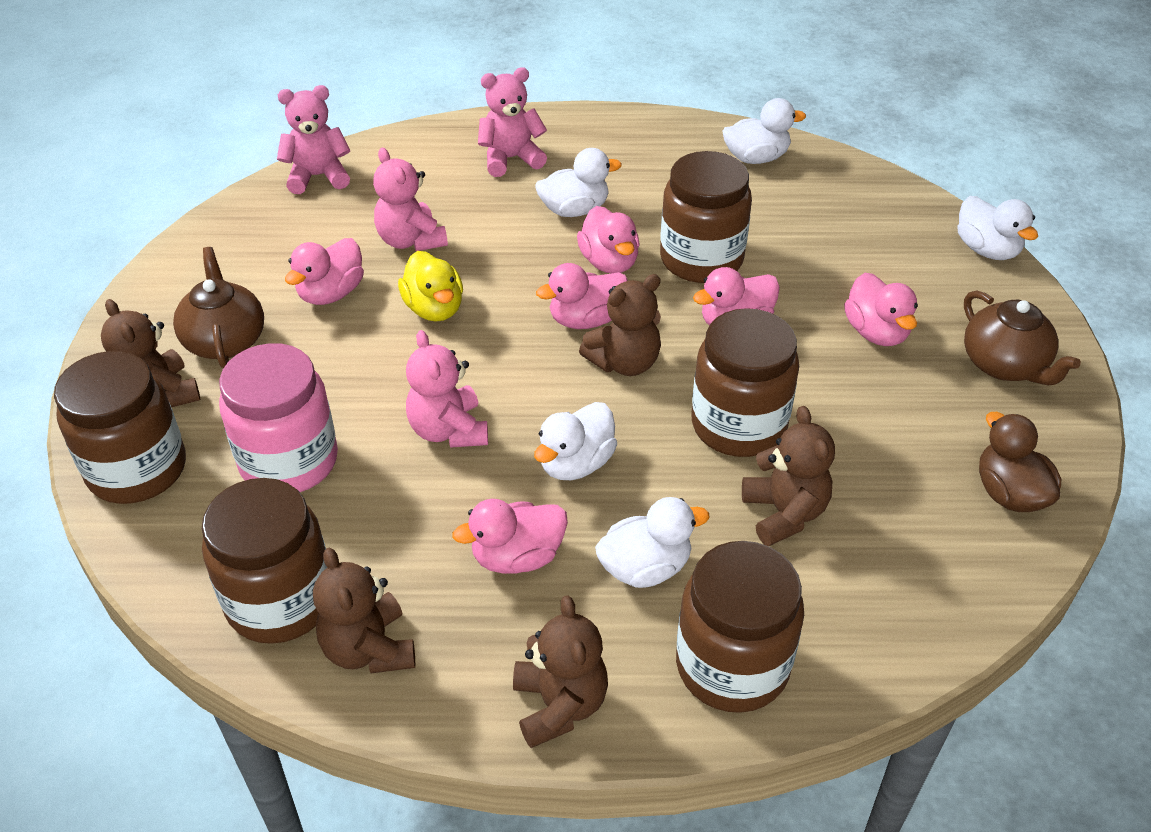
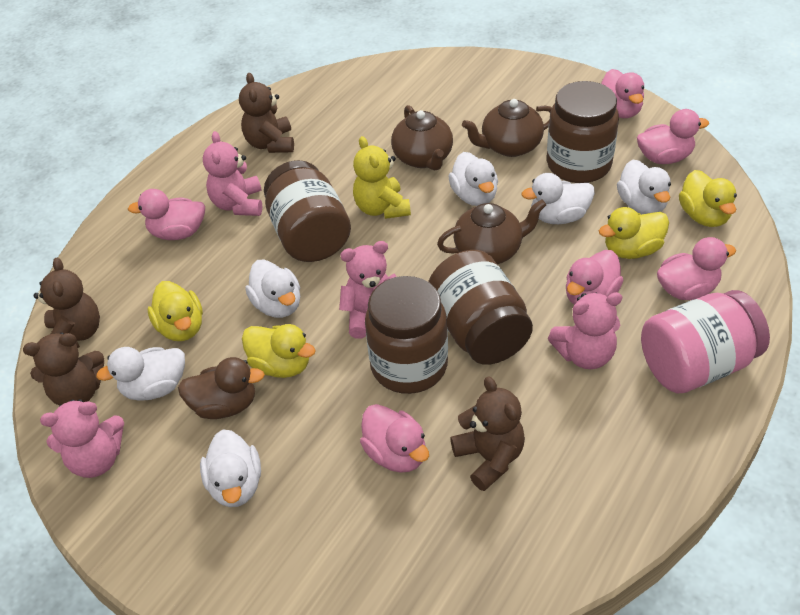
brown jar: 5 -> 4
brown teapot: 2 -> 3
brown teddy bear: 5 -> 4
white duck: 5 -> 6
yellow duck: 1 -> 4
yellow teddy bear: 0 -> 1

